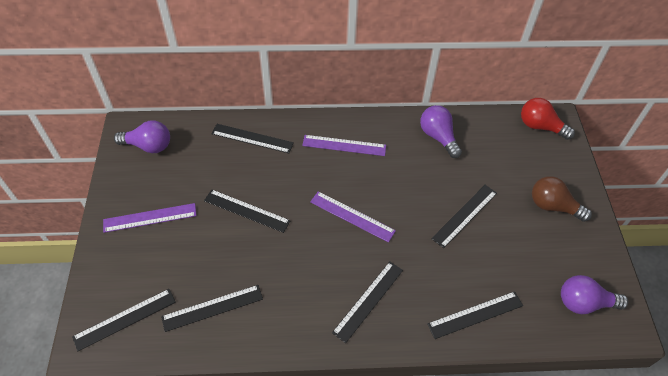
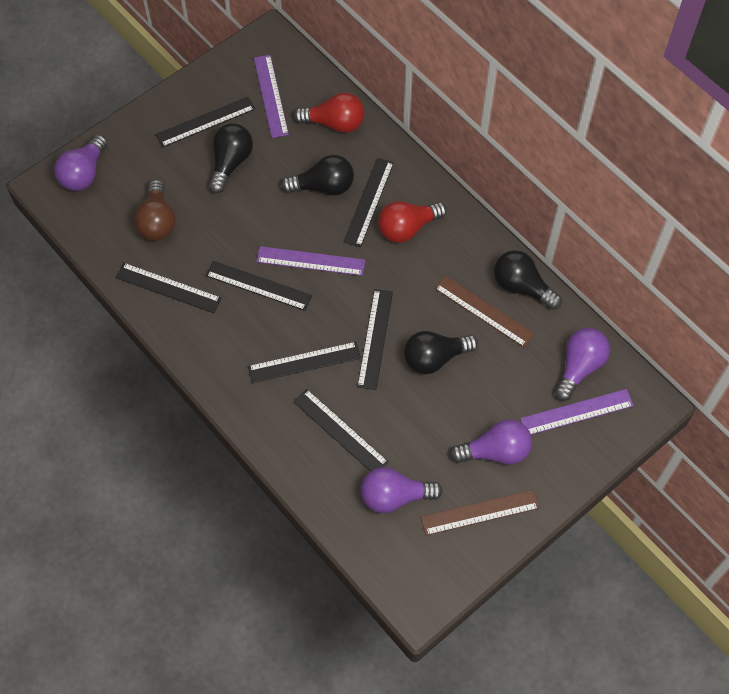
black light bulb: 0 -> 4
brown ruler: 0 -> 2
purple light bulb: 3 -> 4
red light bulb: 1 -> 2

